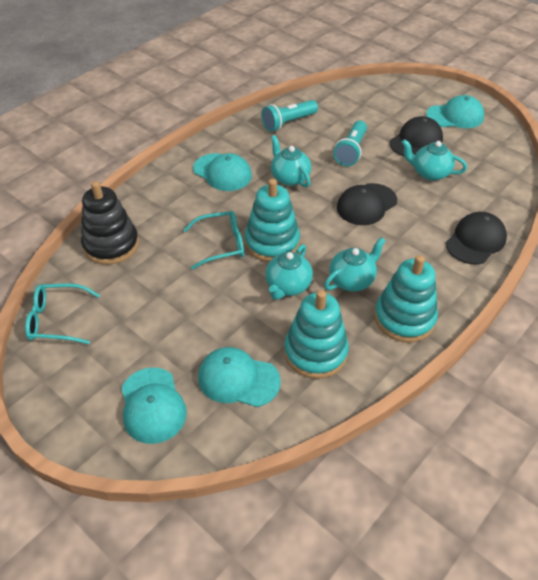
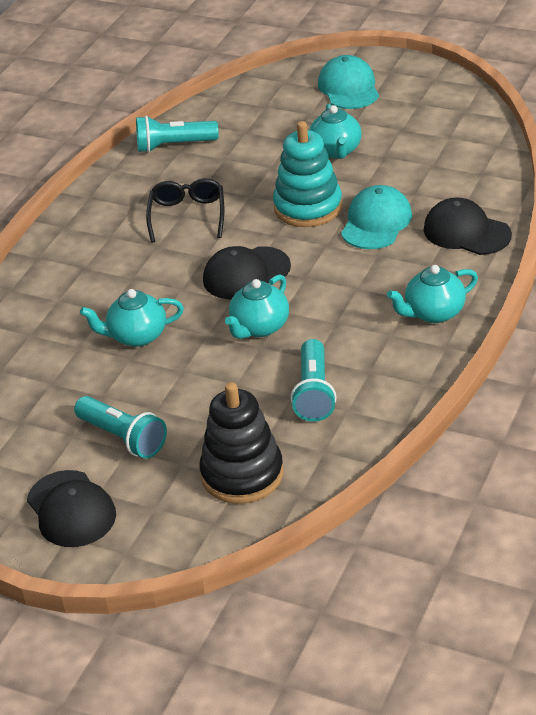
black glasses: 0 -> 1
turquoise cap: 4 -> 2
turquoise flashlight: 2 -> 3
turquoise glasses: 2 -> 0
turquoise stacking toy: 3 -> 1

